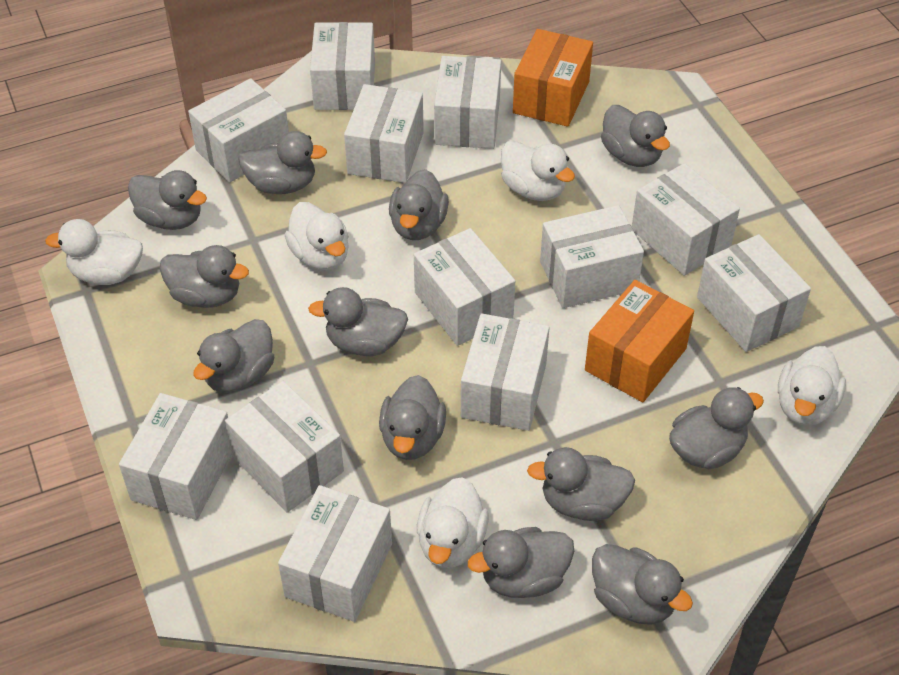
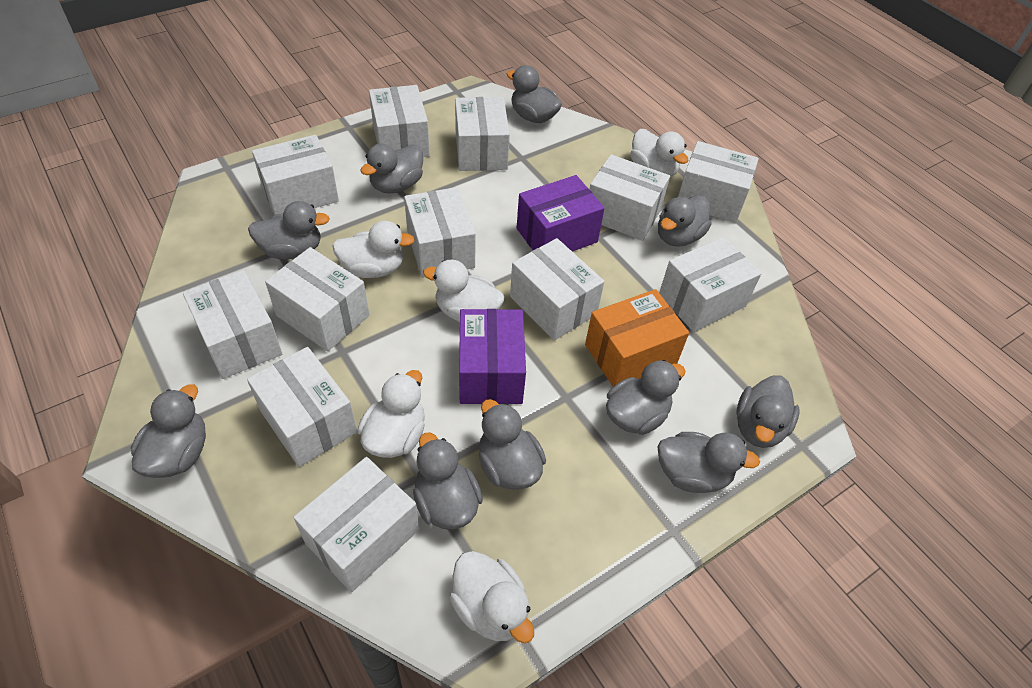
grey duck: 12 -> 10
orange box: 2 -> 1
purple box: 0 -> 2

